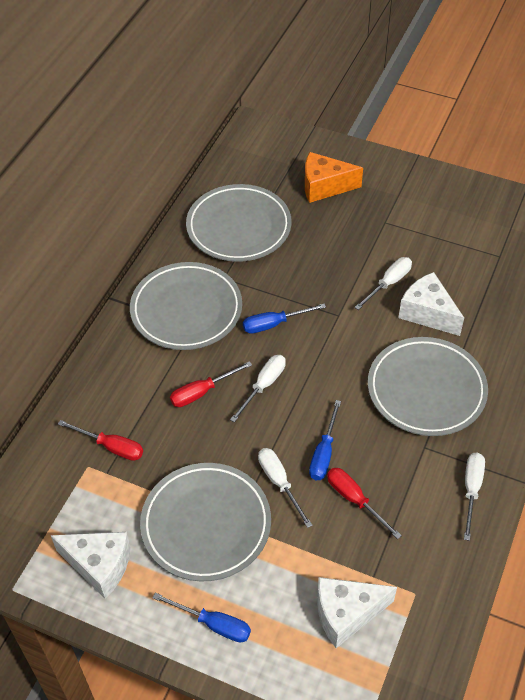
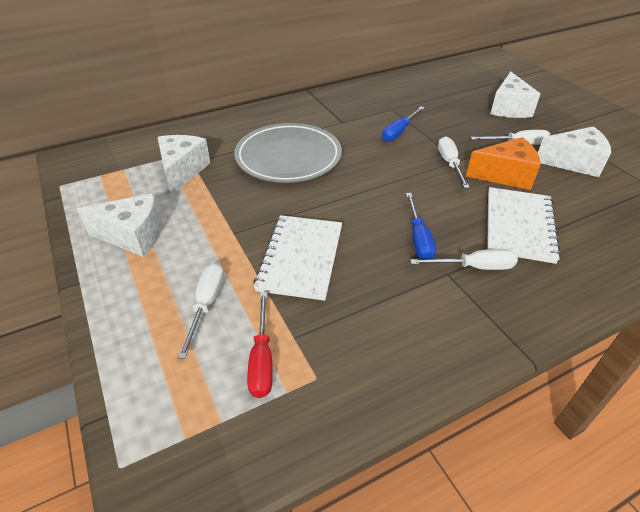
blue screwdriver: 3 -> 2
grey plate: 4 -> 1
red screwdriver: 3 -> 1
white cheese: 3 -> 4
white notebook: 0 -> 2

